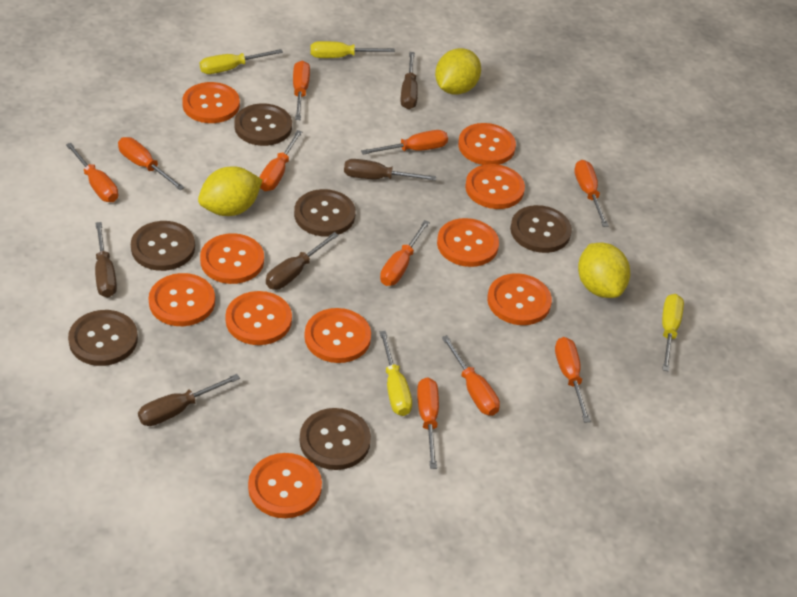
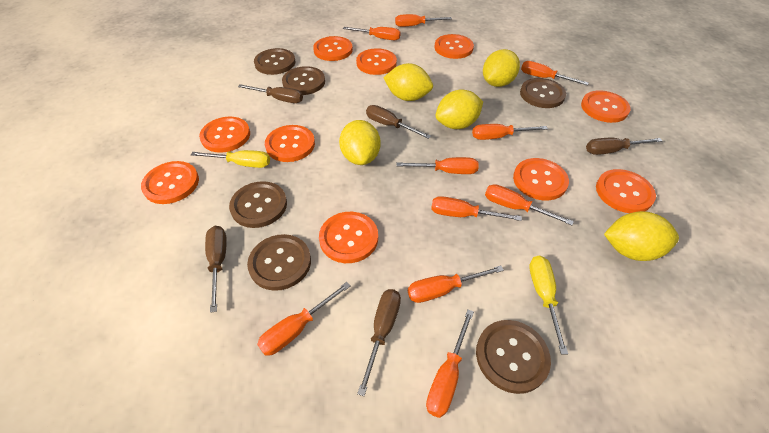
yellow lemon: 3 -> 5
yellow screwdriver: 4 -> 2

